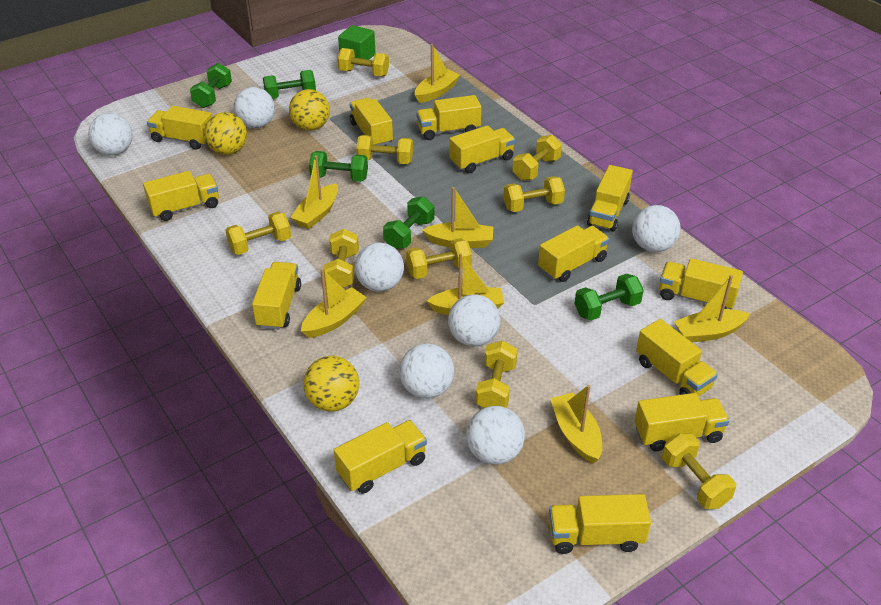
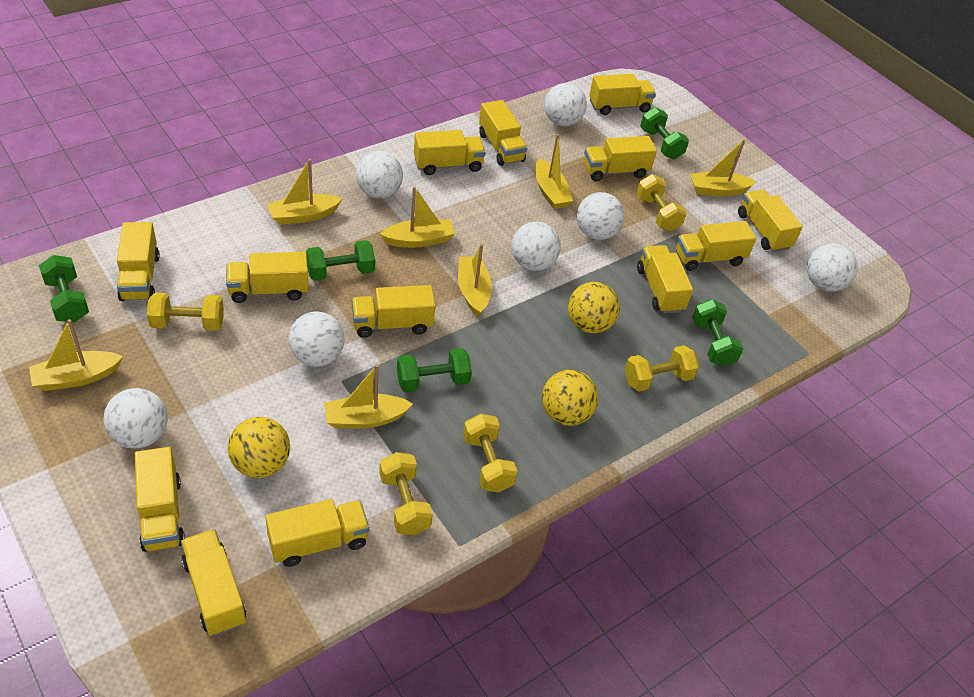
green cube: 1 -> 0
yellow dumbbell: 9 -> 5

